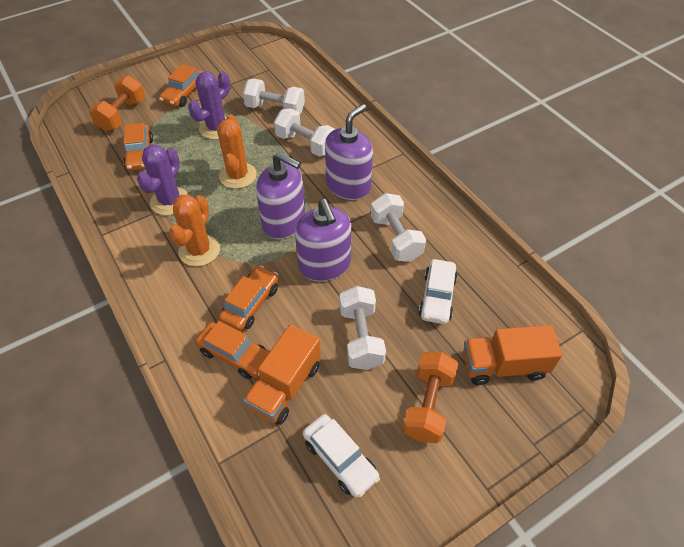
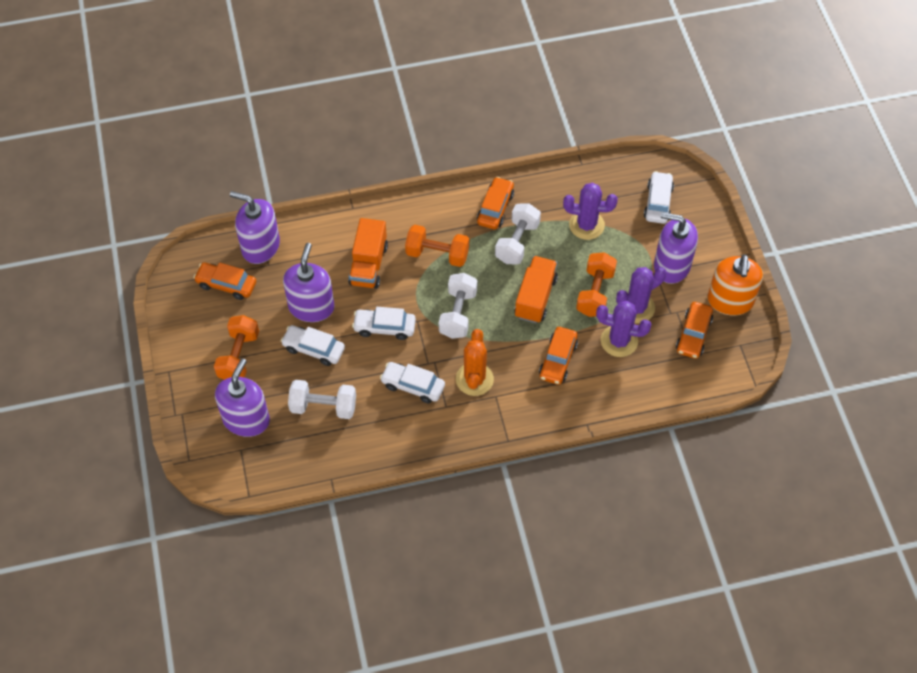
orange cactus: 2 -> 1
orange dumbbell: 2 -> 3
orange soap dispenser: 0 -> 1
purple cactus: 2 -> 3
purple soap dispenser: 3 -> 4
white car: 2 -> 4
white dumbbell: 4 -> 3

